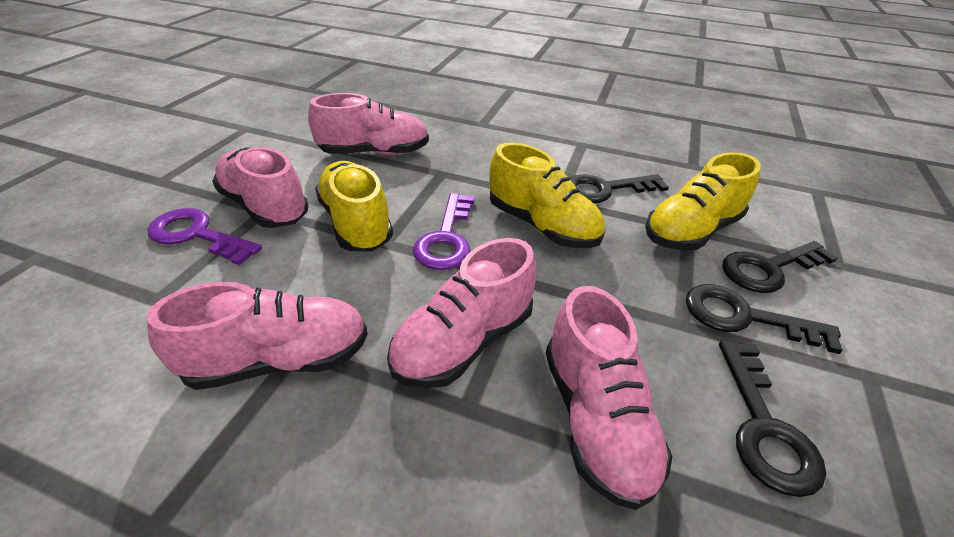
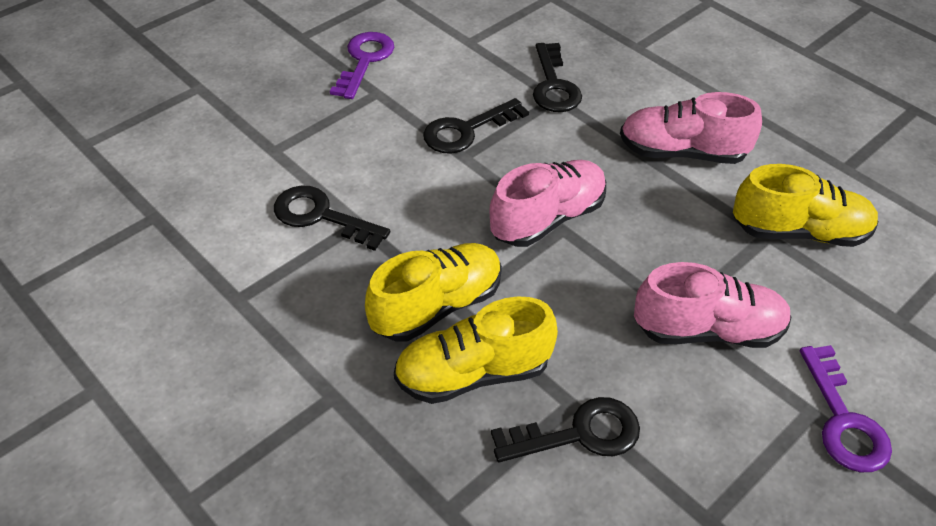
pink shoe: 5 -> 3

